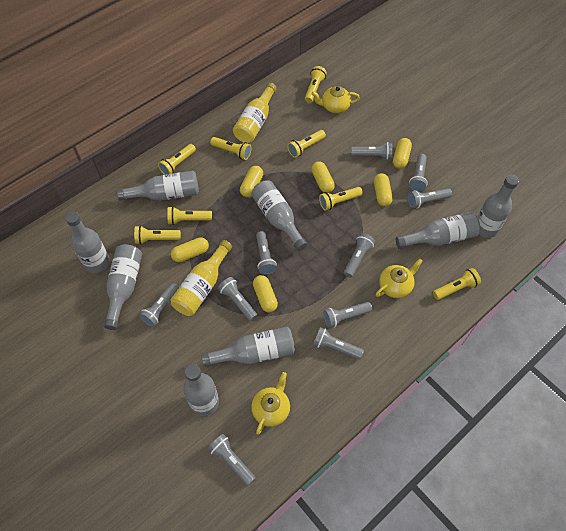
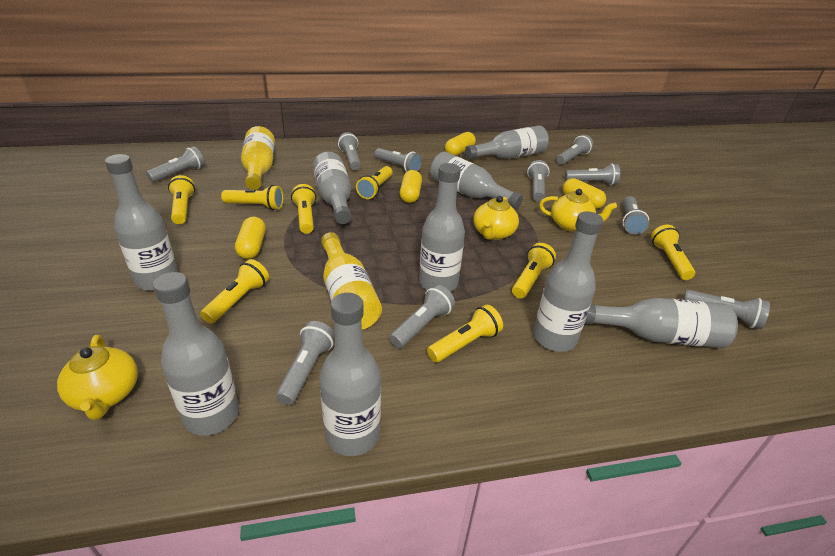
grey bottle: 8 -> 9
yellow capsule: 6 -> 4

